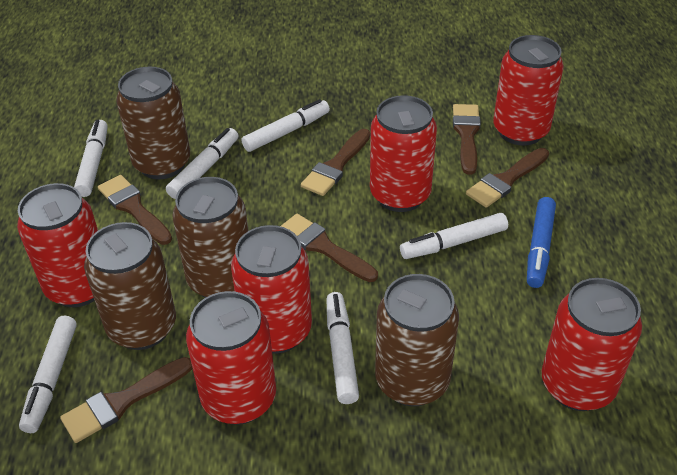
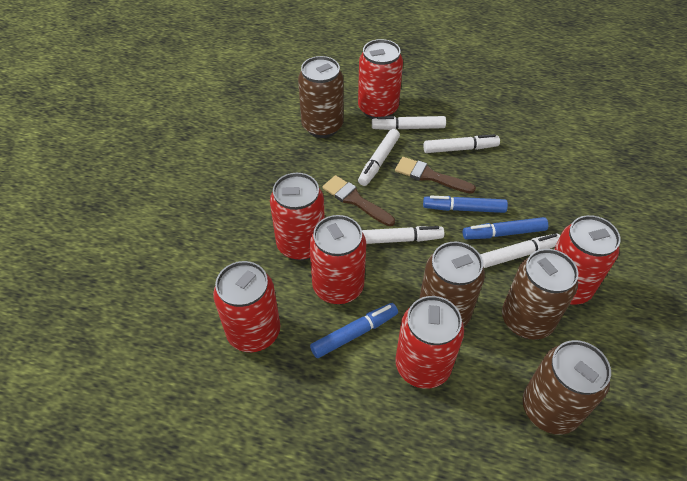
blue marker: 1 -> 3
brown brush: 6 -> 2
white marker: 6 -> 5

